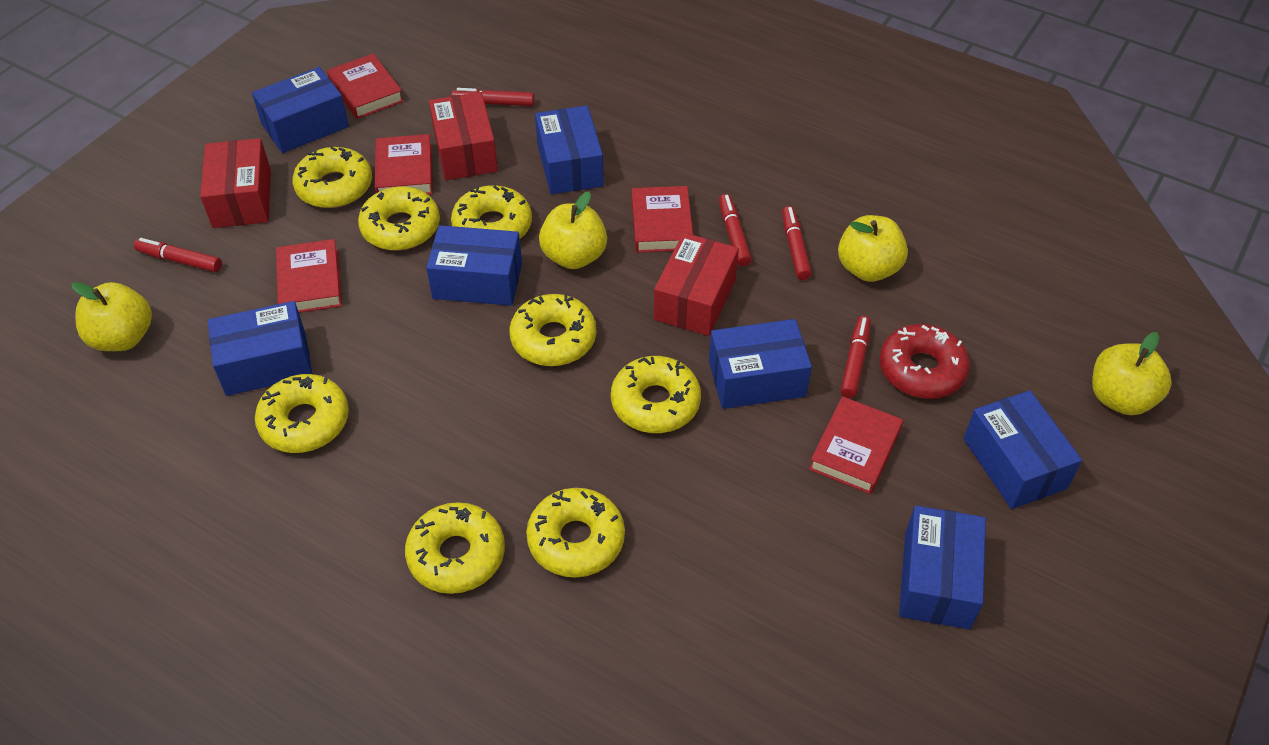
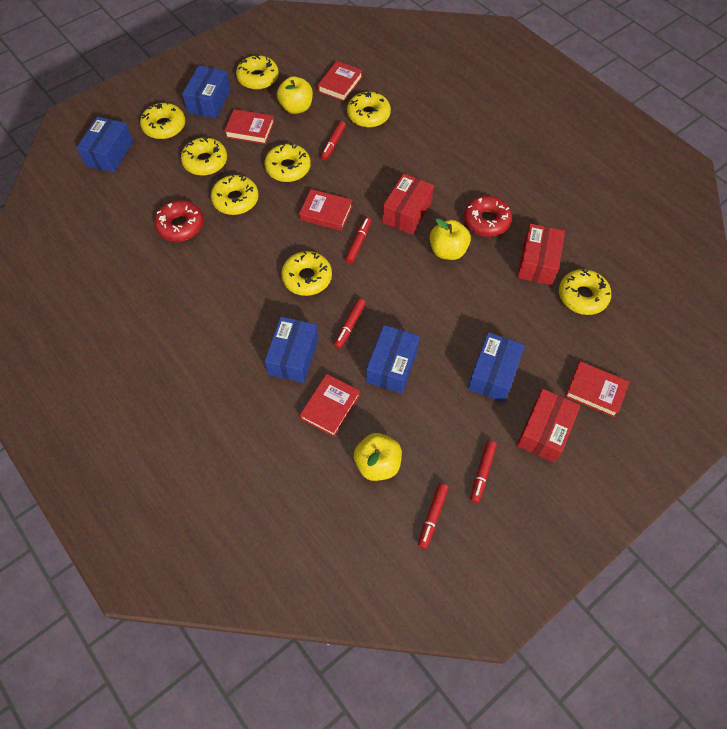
blue box: 7 -> 5
red donut: 1 -> 2
yellow apple: 4 -> 3

